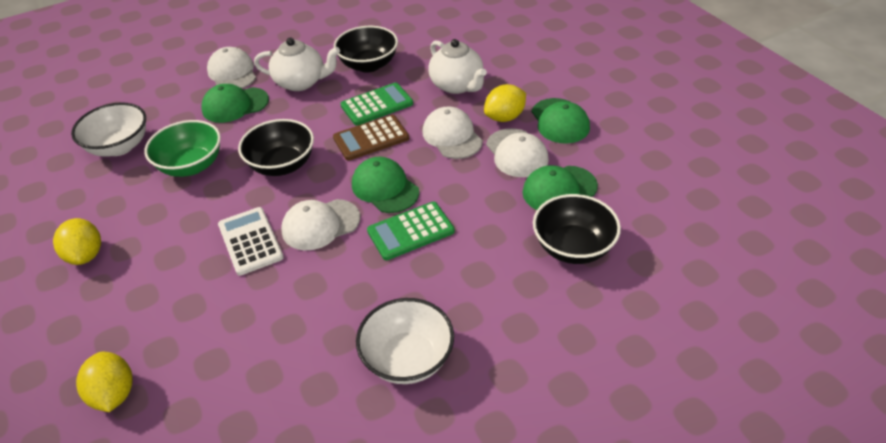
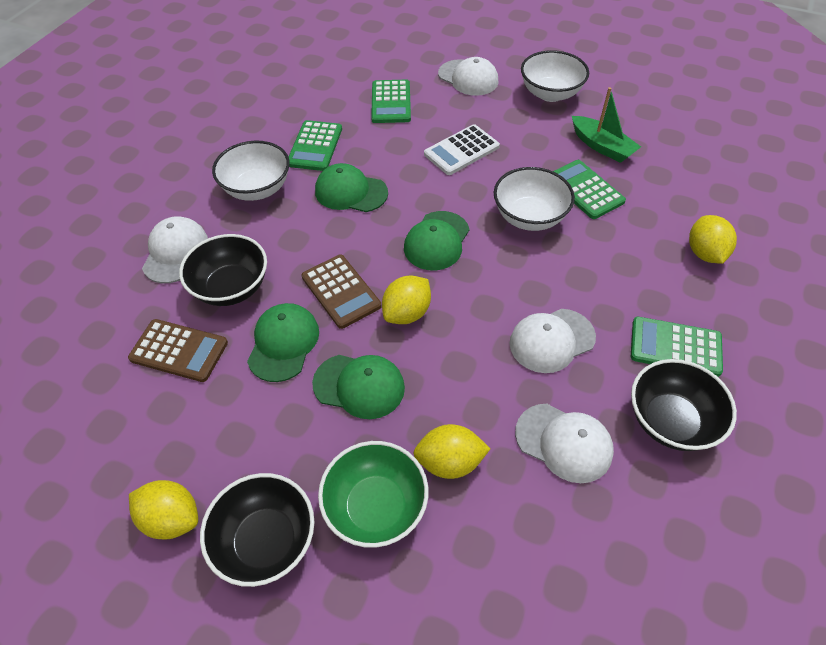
brown calculator: 1 -> 2
green boat: 0 -> 1
green calculator: 2 -> 4
white bowl: 2 -> 3
white teapot: 2 -> 0
yellow lemon: 3 -> 4

